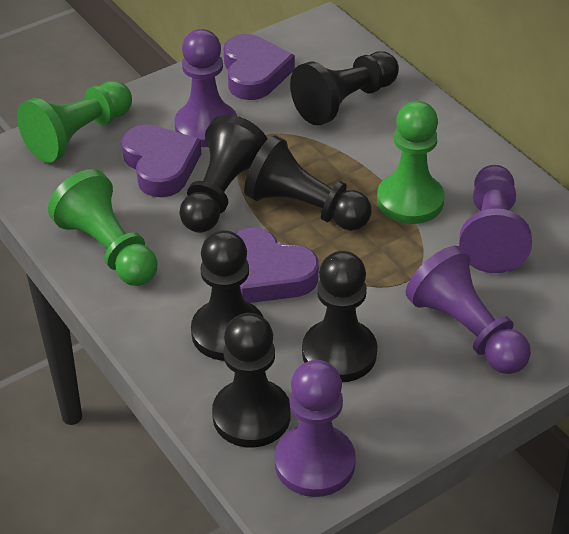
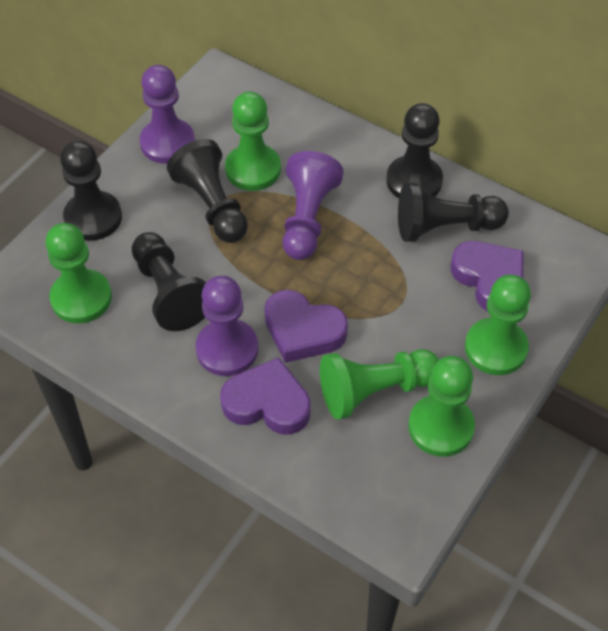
black pawn: 6 -> 5
green pawn: 3 -> 5
purple pawn: 4 -> 3

